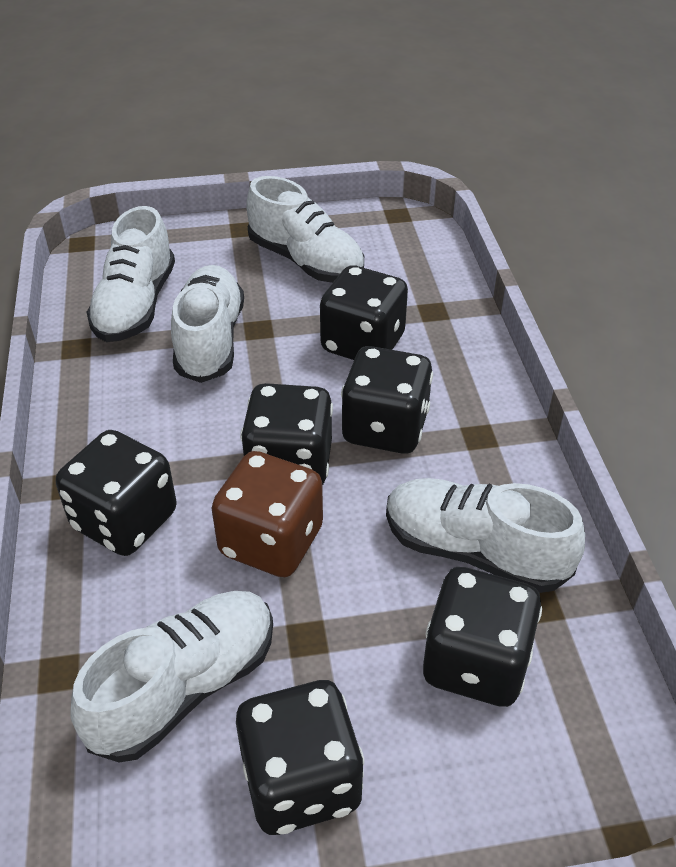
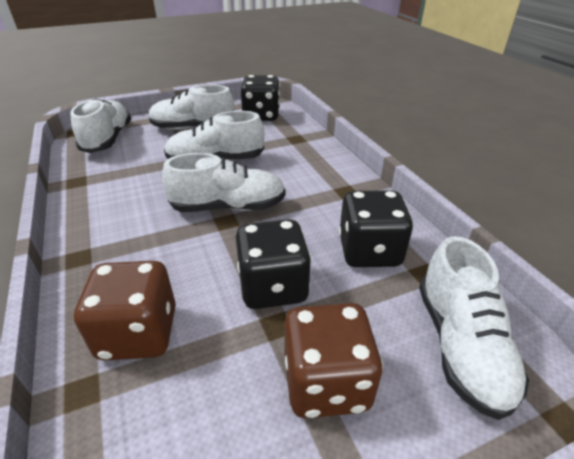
black dice: 6 -> 3
brown dice: 1 -> 2

